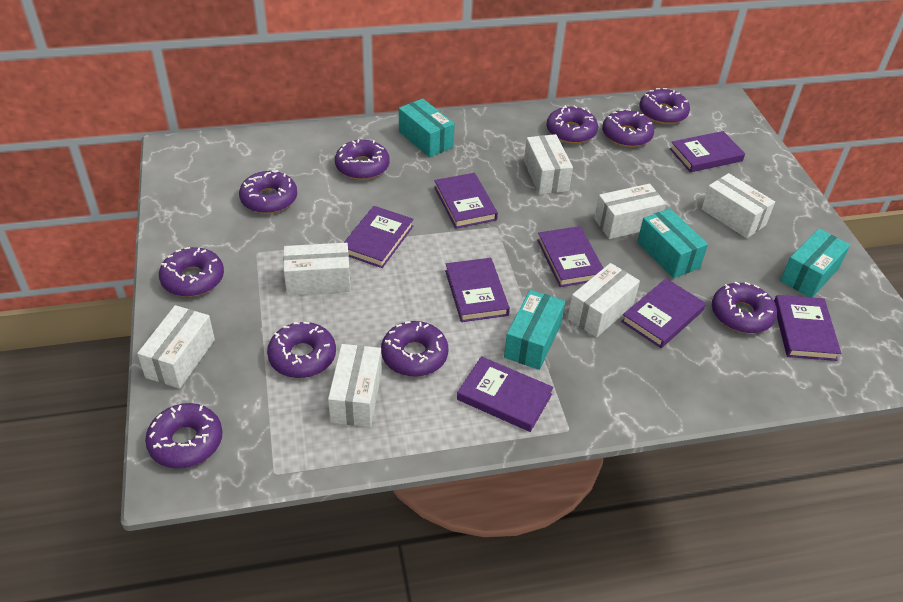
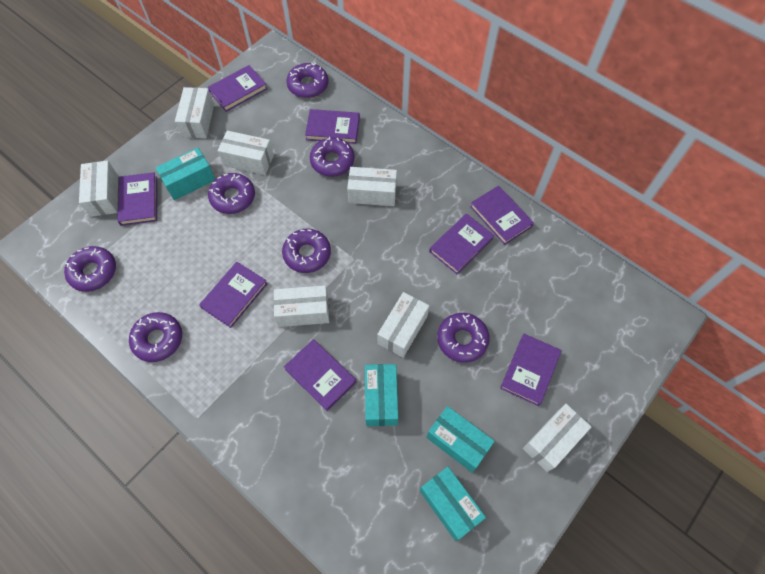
purple donut: 10 -> 7

